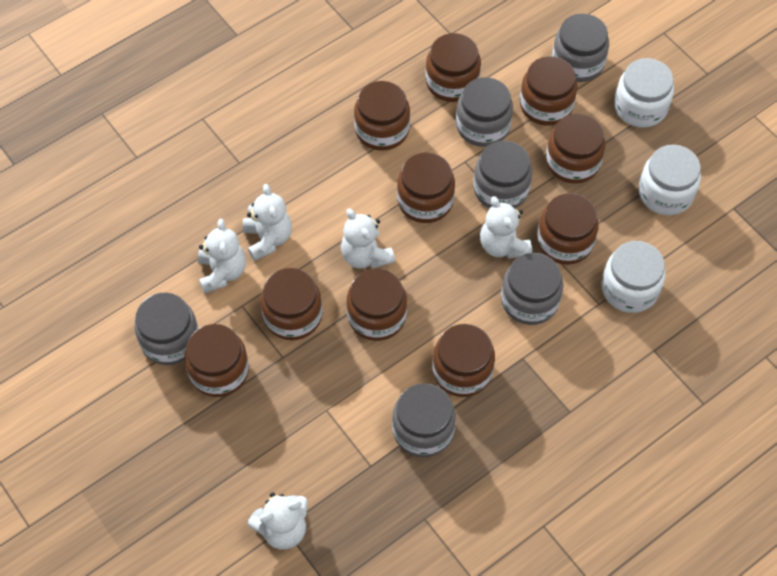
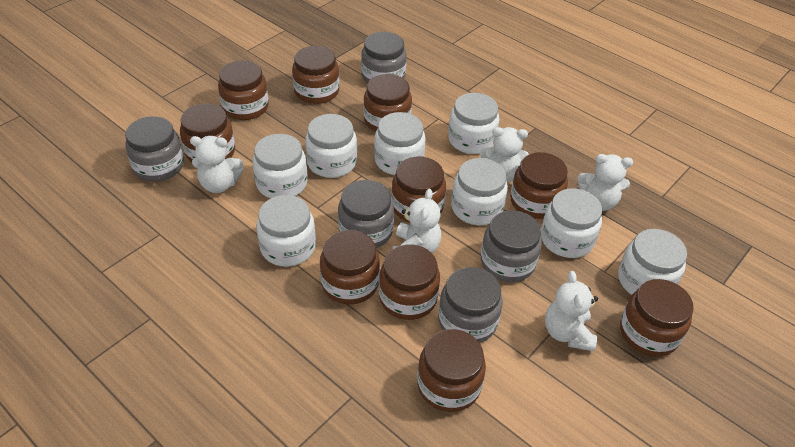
grey jar: 6 -> 5
white jar: 3 -> 8

